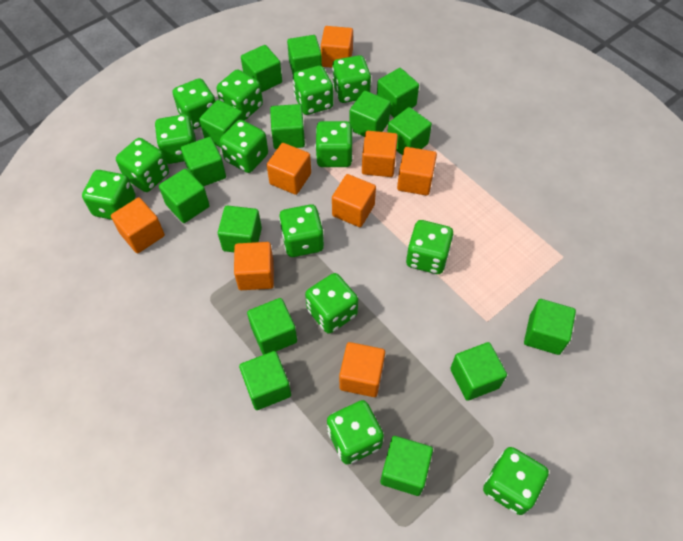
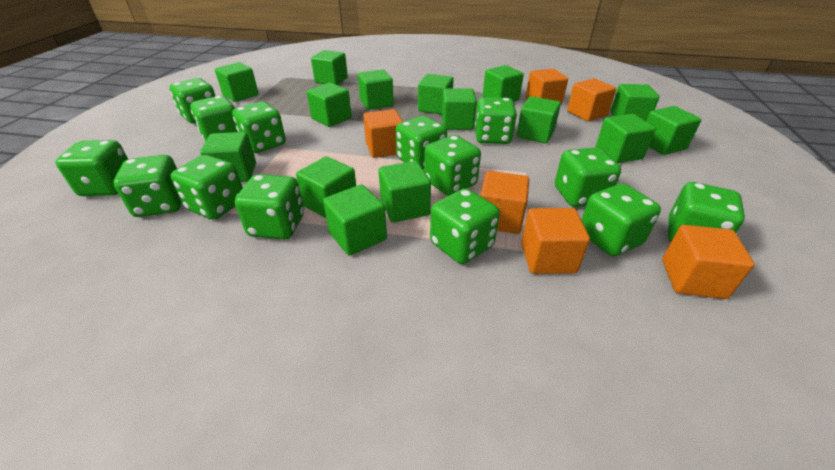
orange cube: 8 -> 6

